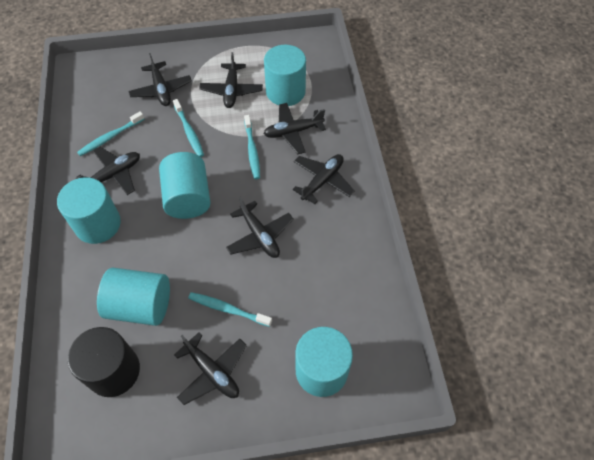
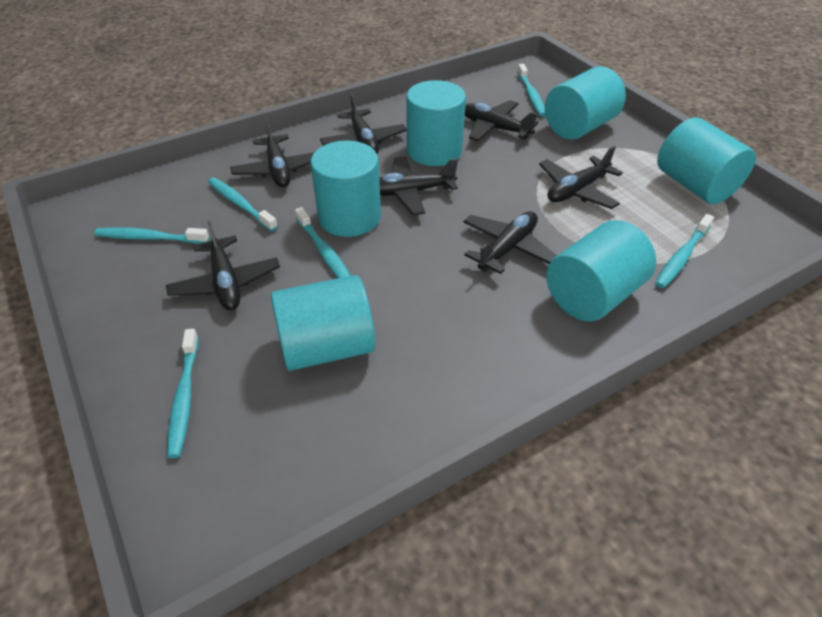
black cylinder: 1 -> 0
turquoise cylinder: 5 -> 6
turquoise toothbrush: 4 -> 6

